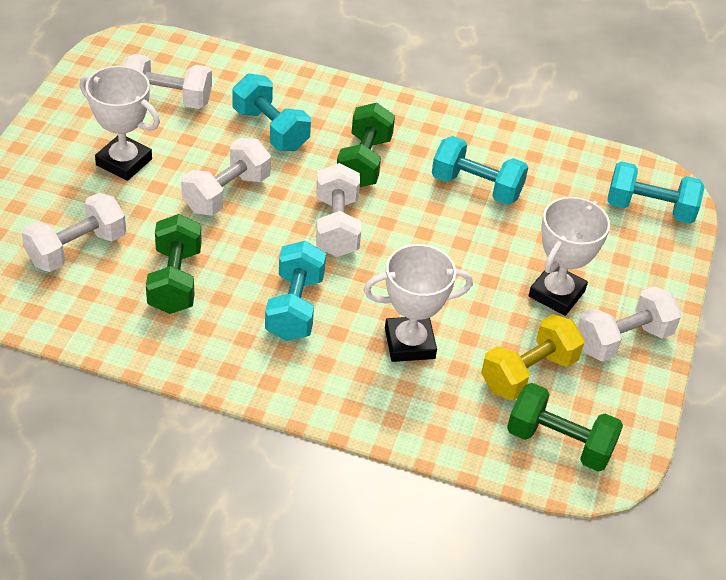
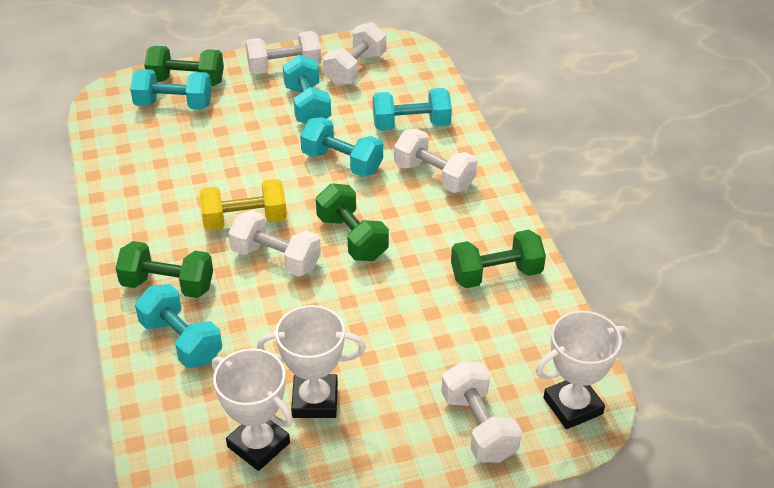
green dumbbell: 3 -> 4
turquoise dumbbell: 4 -> 5

